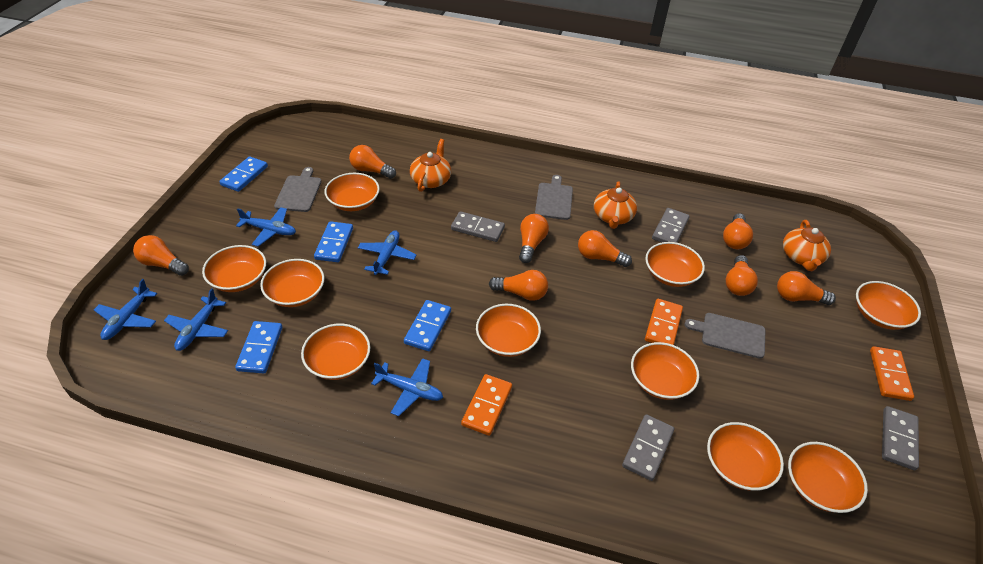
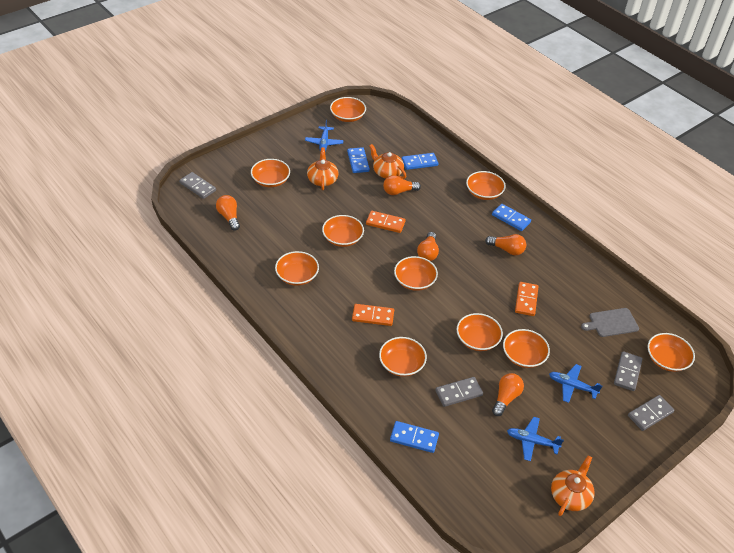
blue plane: 5 -> 3
grey cutting board: 3 -> 1
orange light bulb: 8 -> 5

